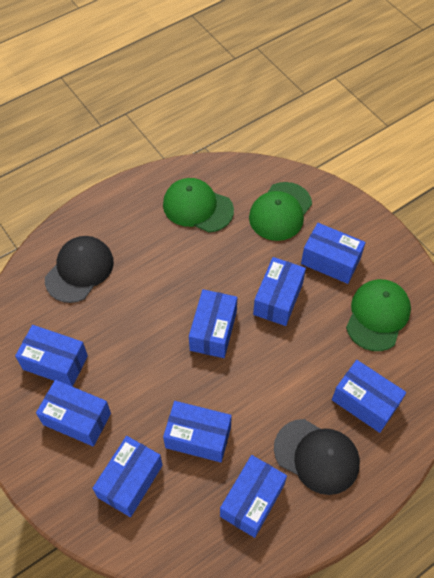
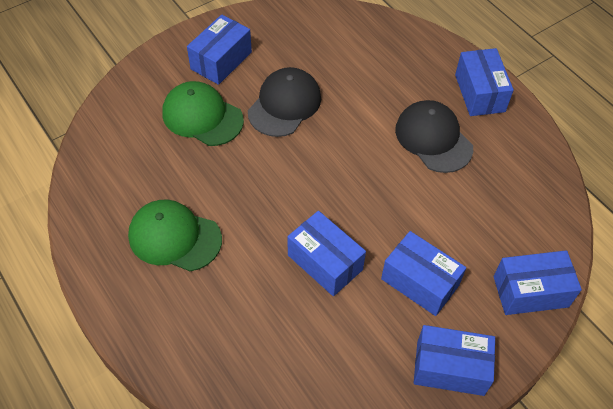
blue box: 9 -> 6
green cap: 3 -> 2

